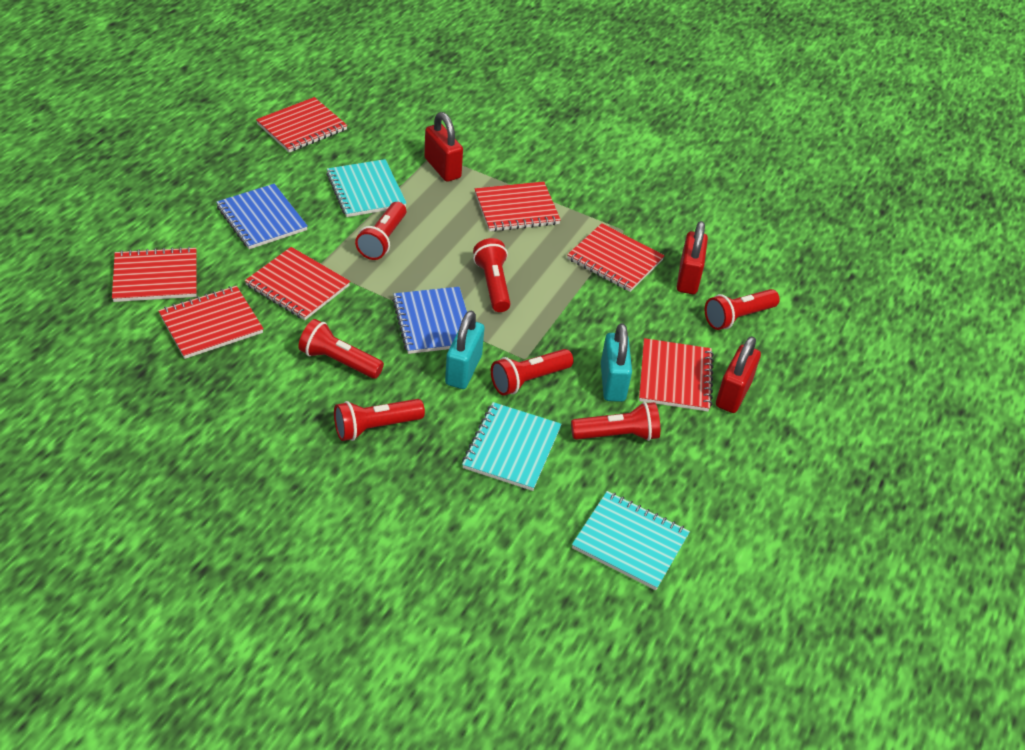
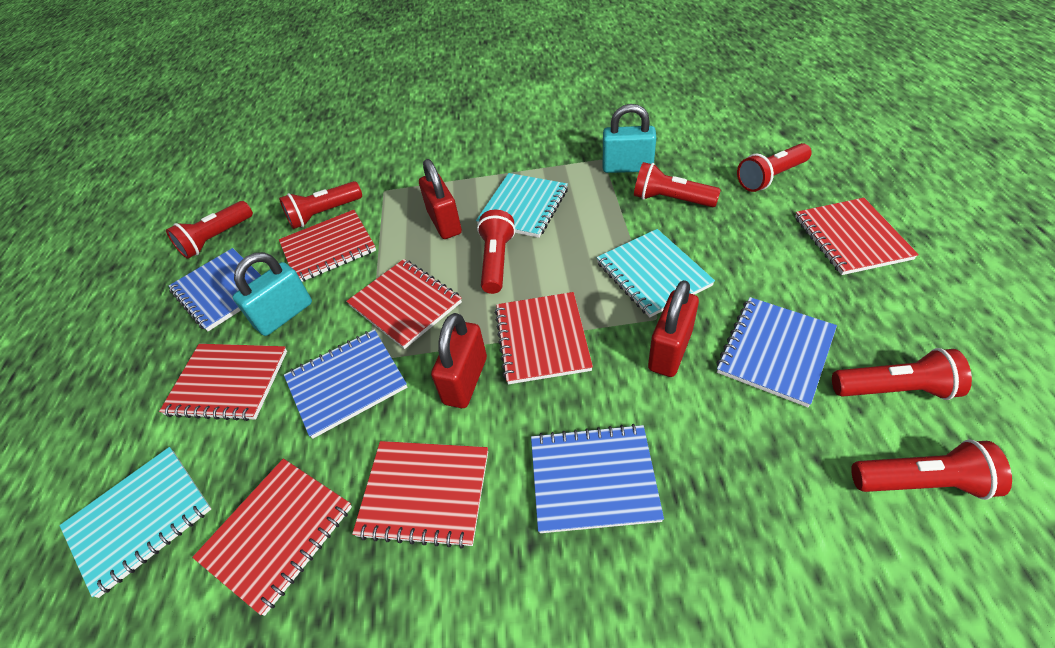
blue notebook: 2 -> 4

